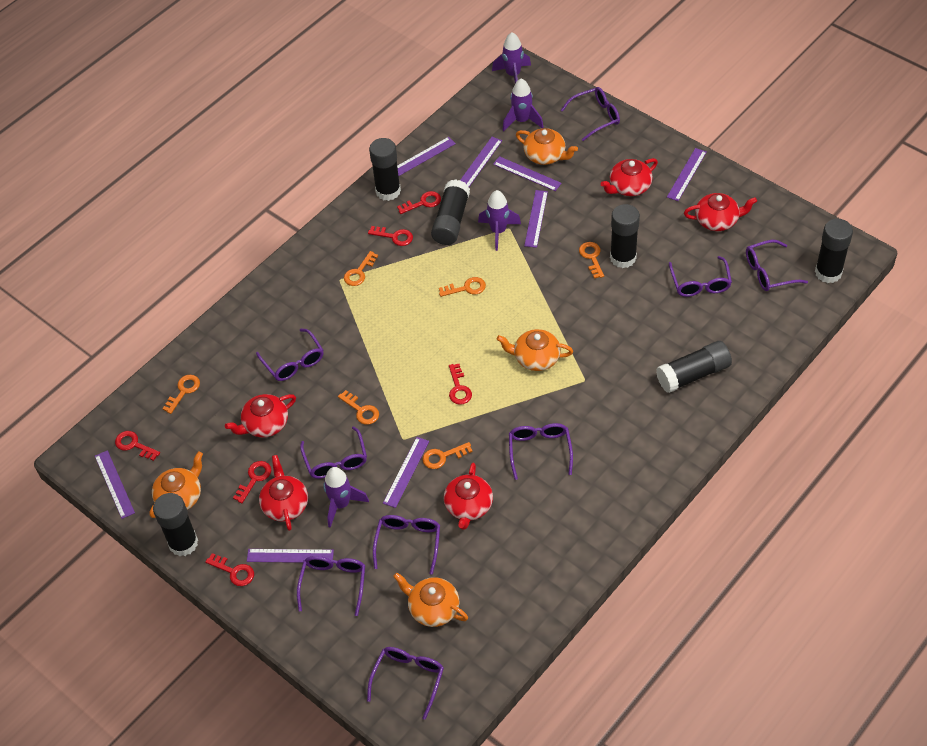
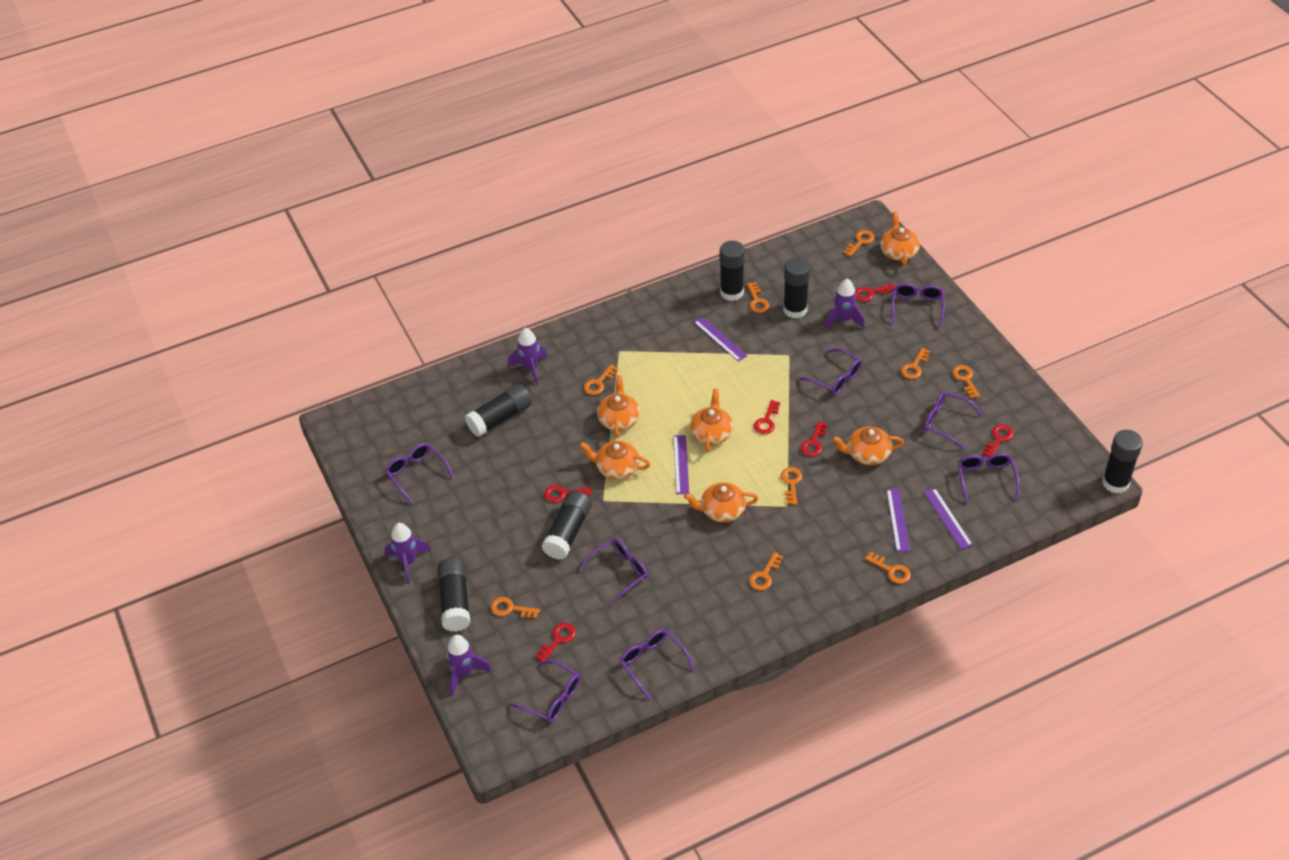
orange key: 6 -> 9
orange teapot: 4 -> 6
purple glasses: 9 -> 8
purple ruler: 8 -> 4
red teapot: 5 -> 0

